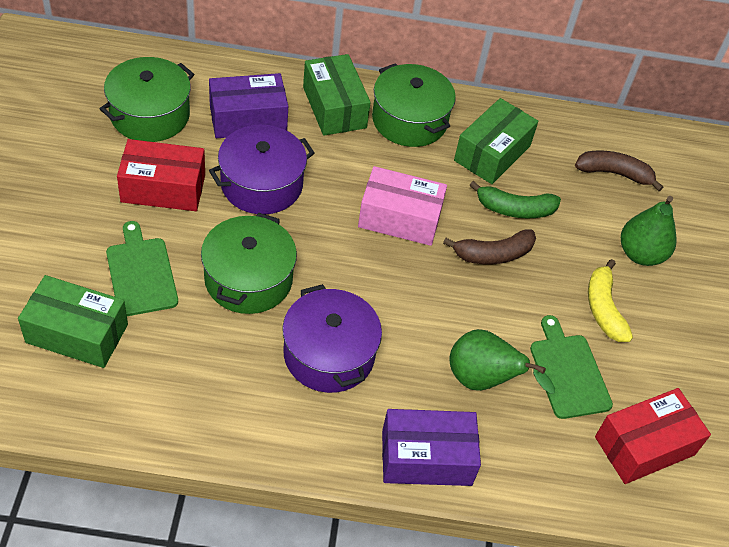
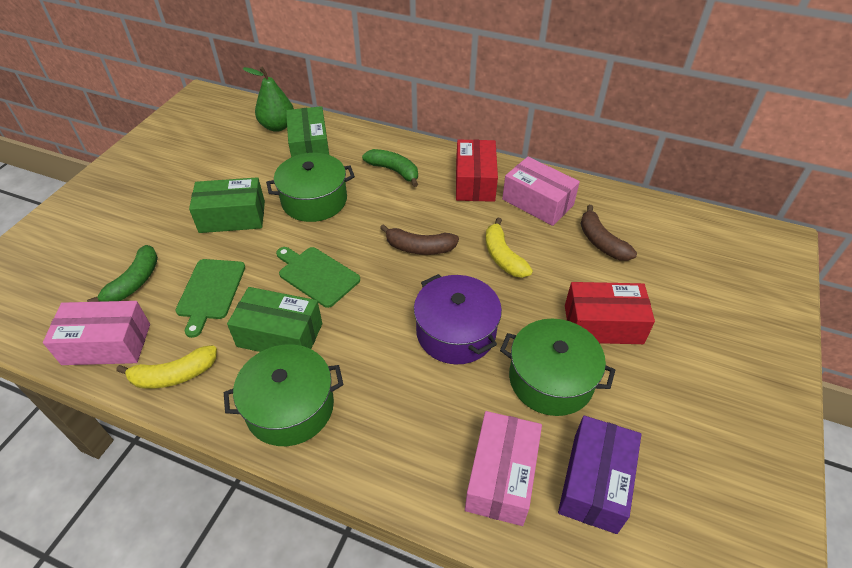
green banana: 1 -> 2
green pear: 2 -> 1
pink box: 1 -> 3
purple box: 2 -> 1
purple pot: 2 -> 1
yellow banana: 1 -> 2

